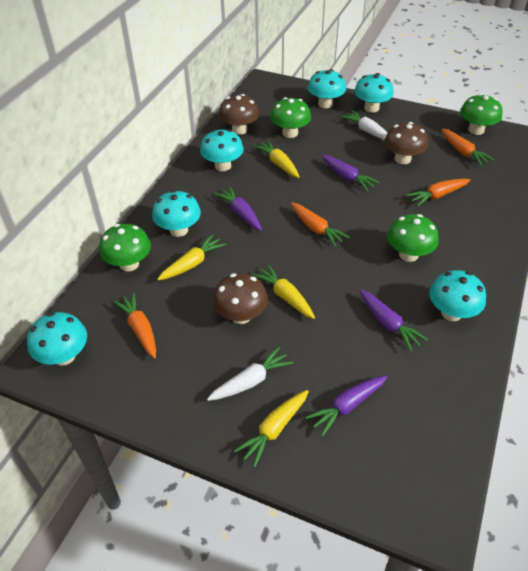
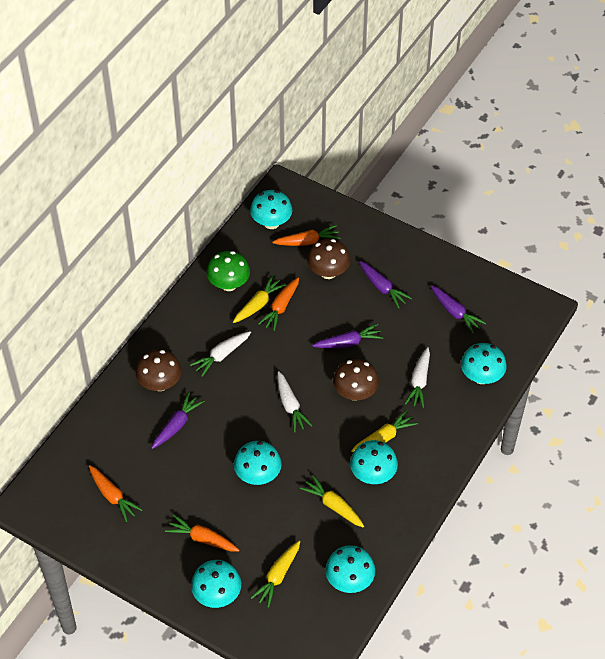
green mushroom: 4 -> 1
white carrot: 2 -> 3

